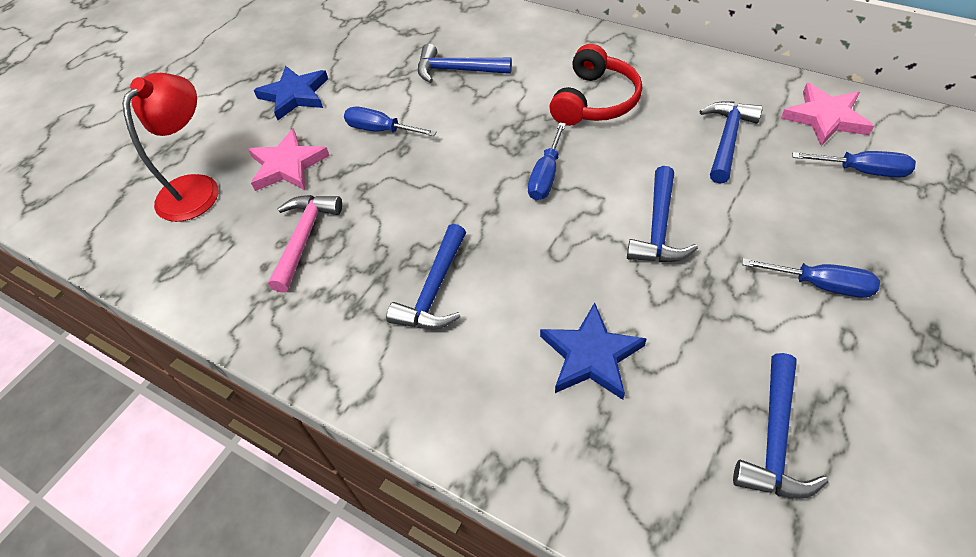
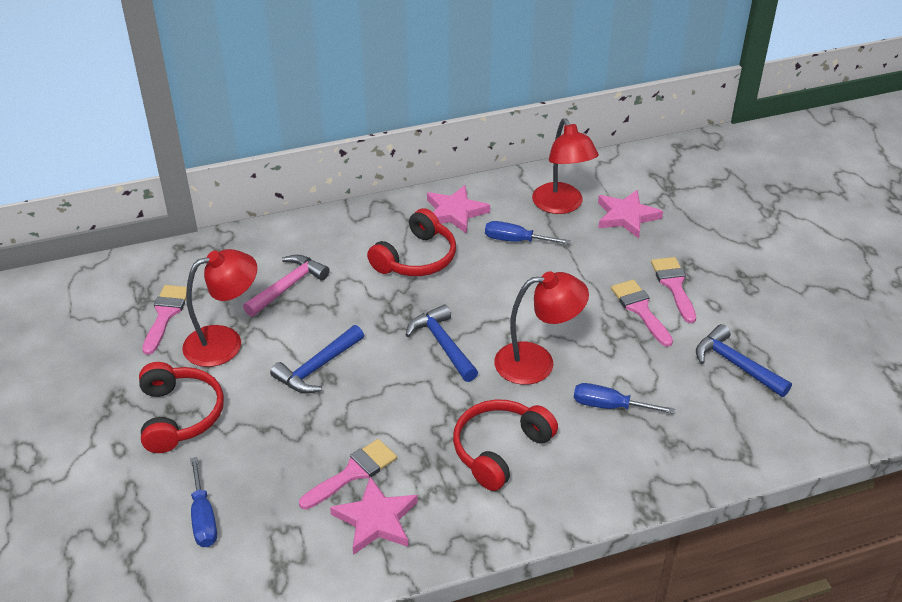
blue hammer: 5 -> 3
blue screwdriver: 4 -> 3
blue star: 2 -> 0
pink brush: 0 -> 4
pink star: 2 -> 3
red headphones: 1 -> 3
red lamp: 1 -> 3

